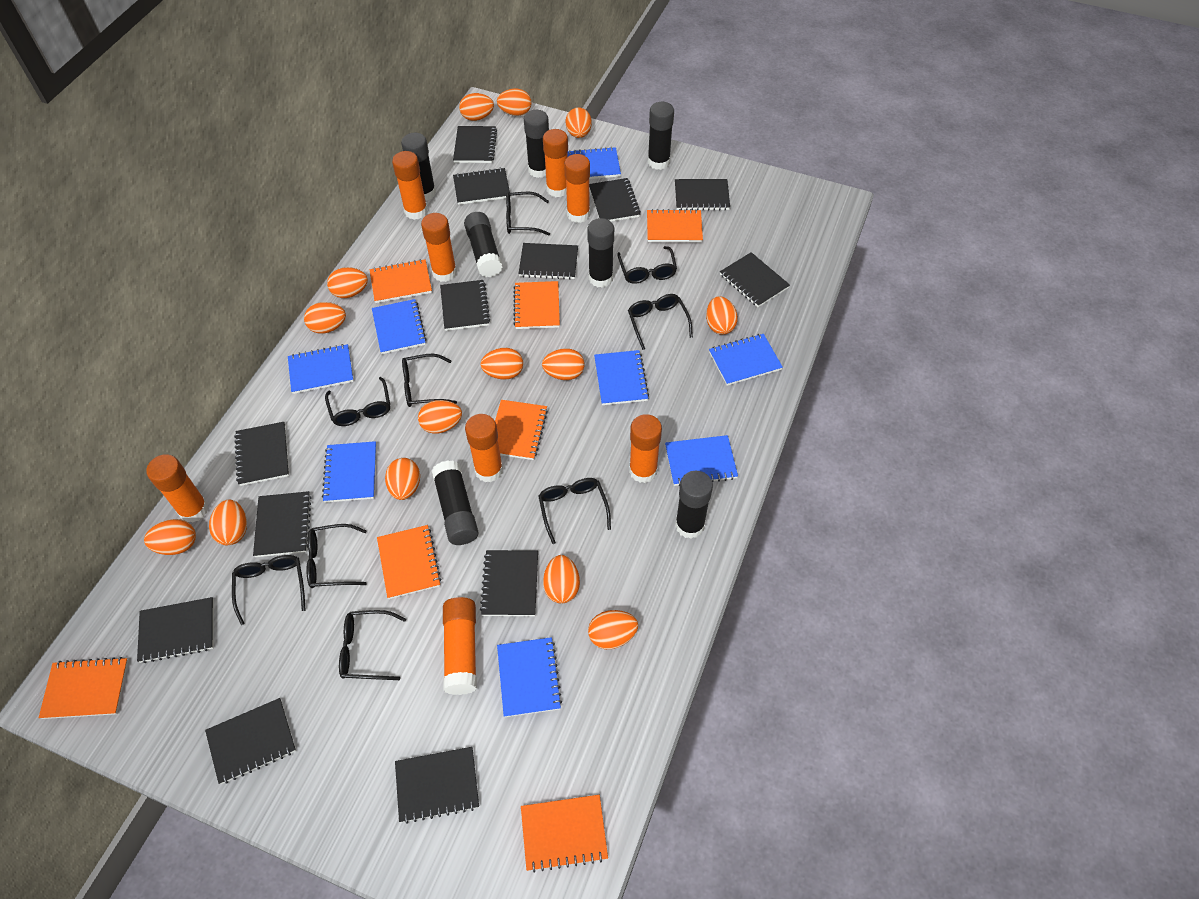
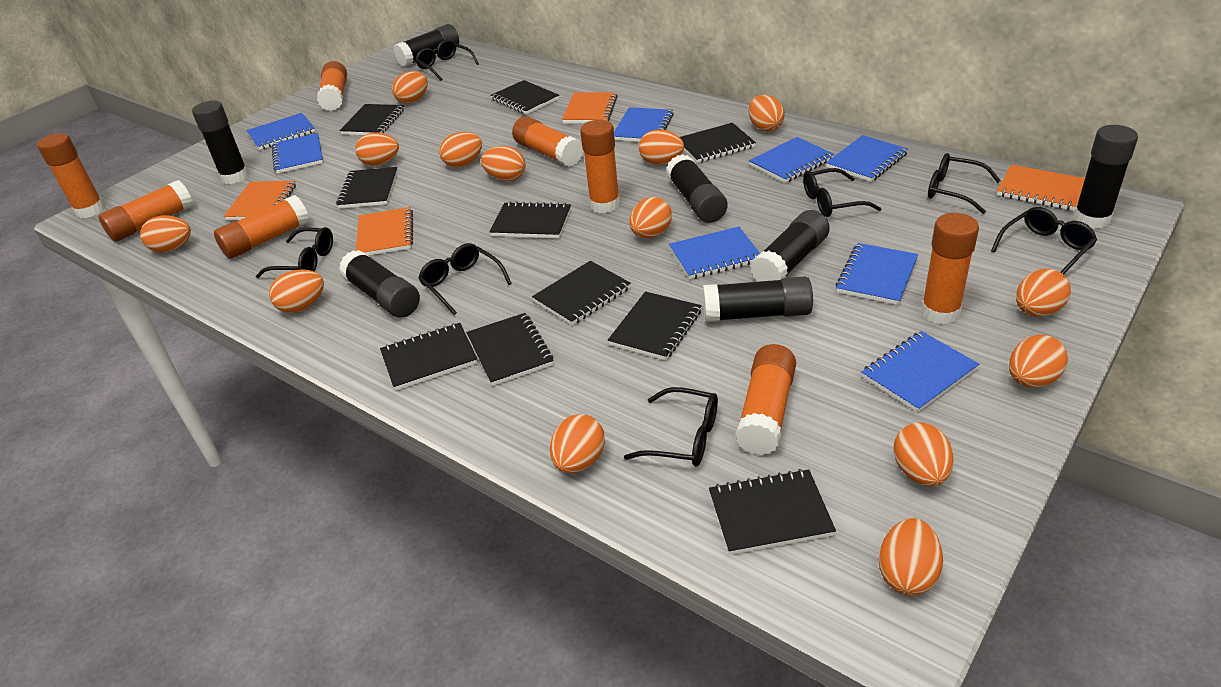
black glasses: 9 -> 7
black notebook: 13 -> 10
orange notebook: 7 -> 4

